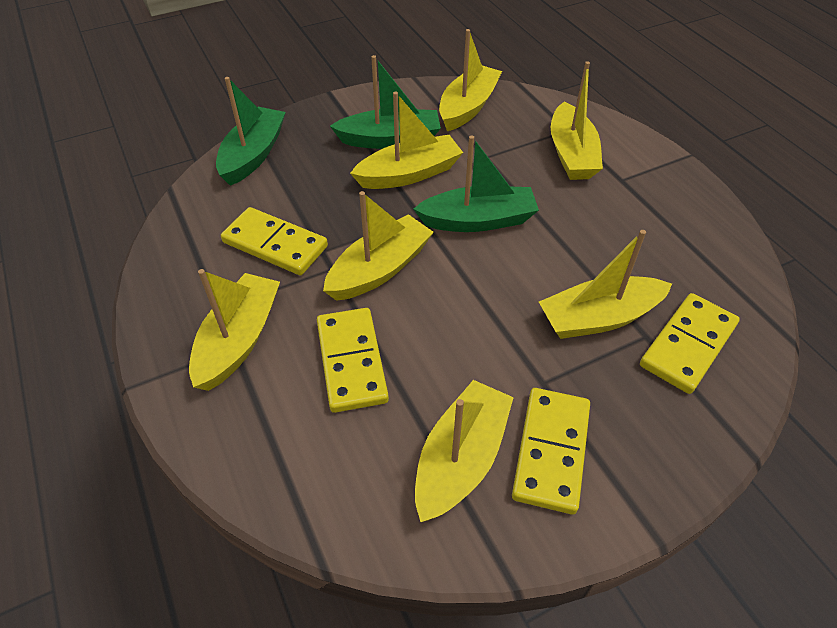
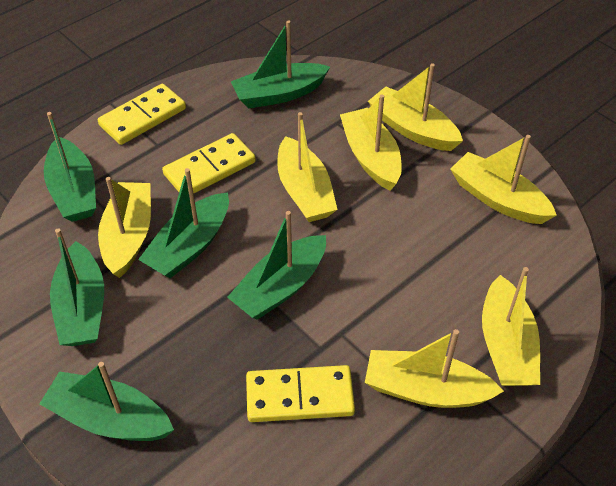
green boat: 3 -> 6
yellow domino: 4 -> 3

